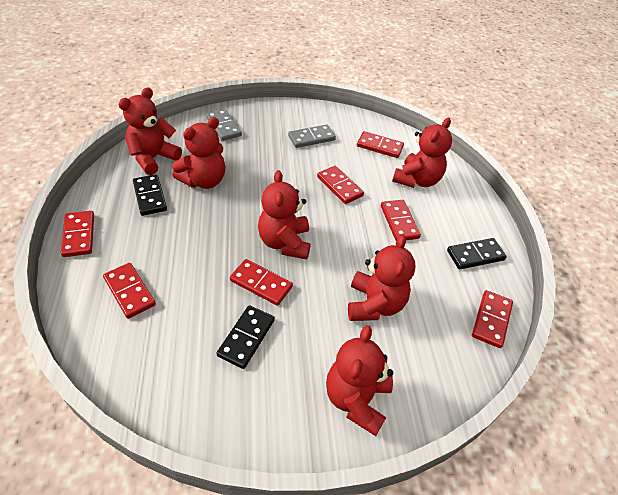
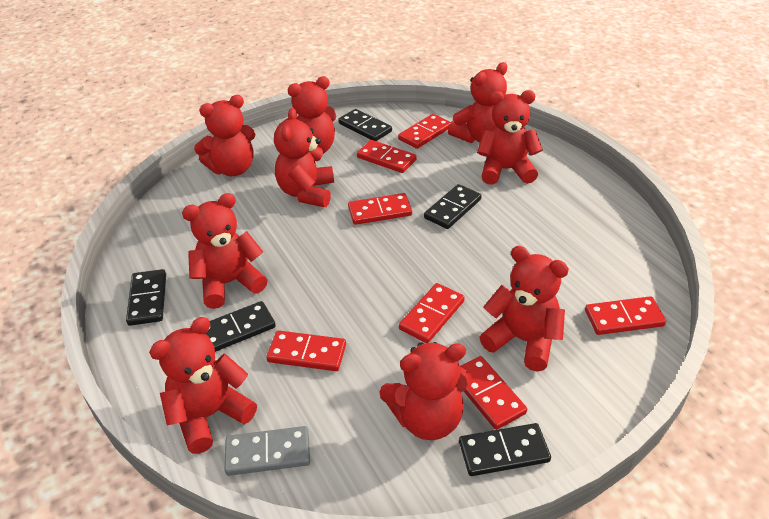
black domino: 3 -> 5
grey domino: 2 -> 1
red teddy bear: 6 -> 9

